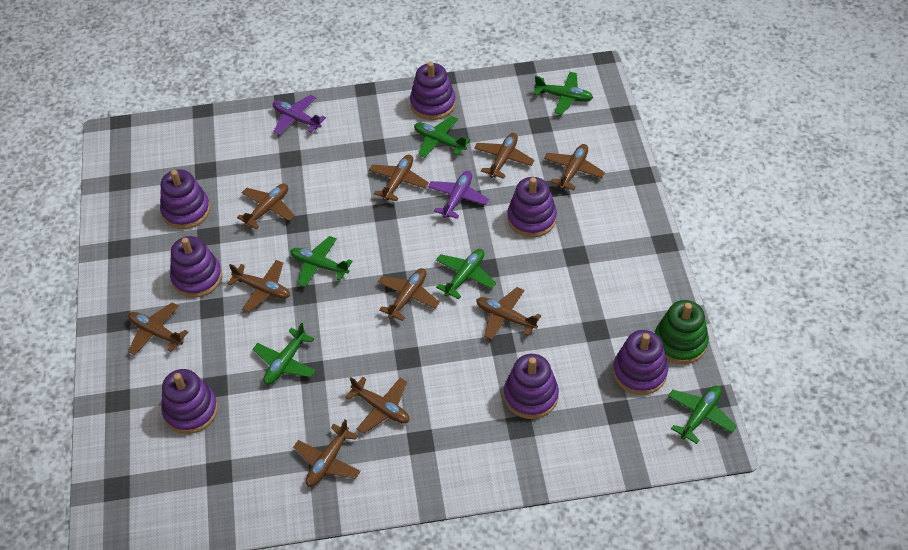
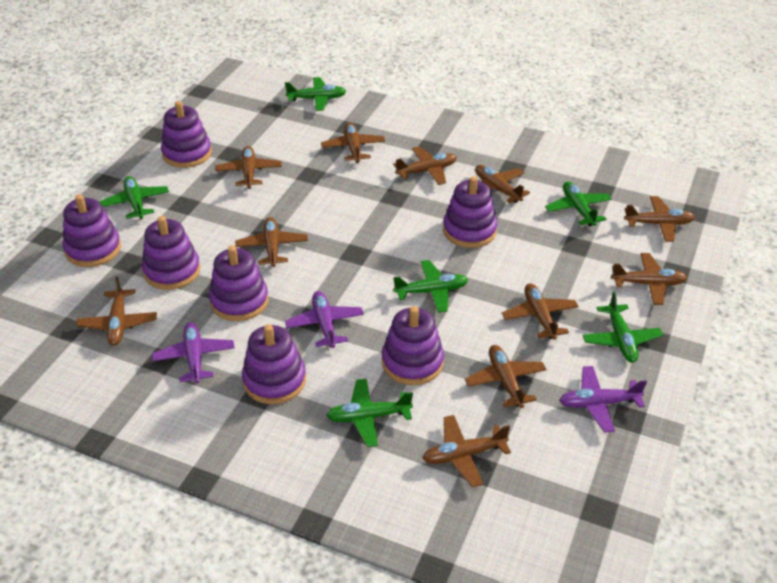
brown plane: 10 -> 11
green stacking toy: 1 -> 0
purple plane: 2 -> 3

